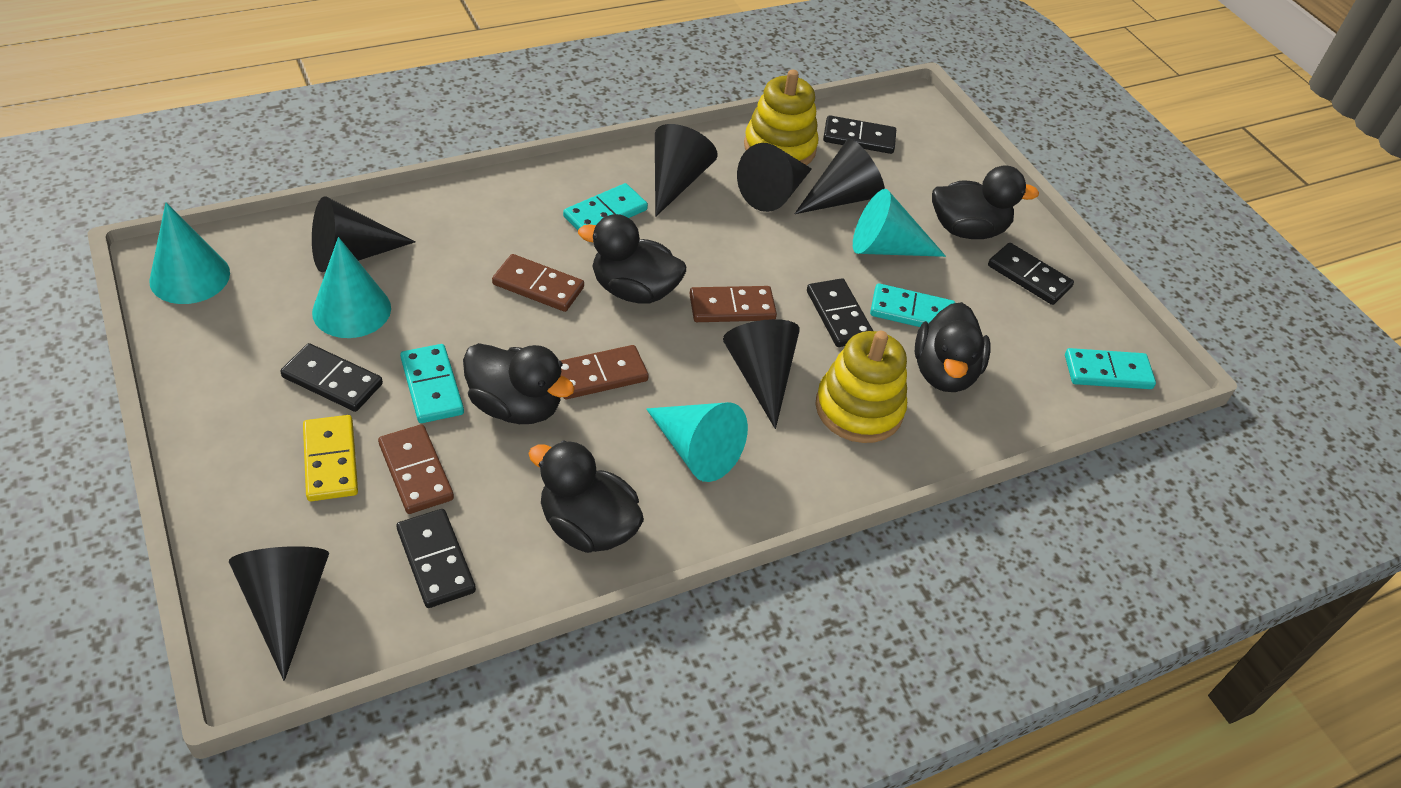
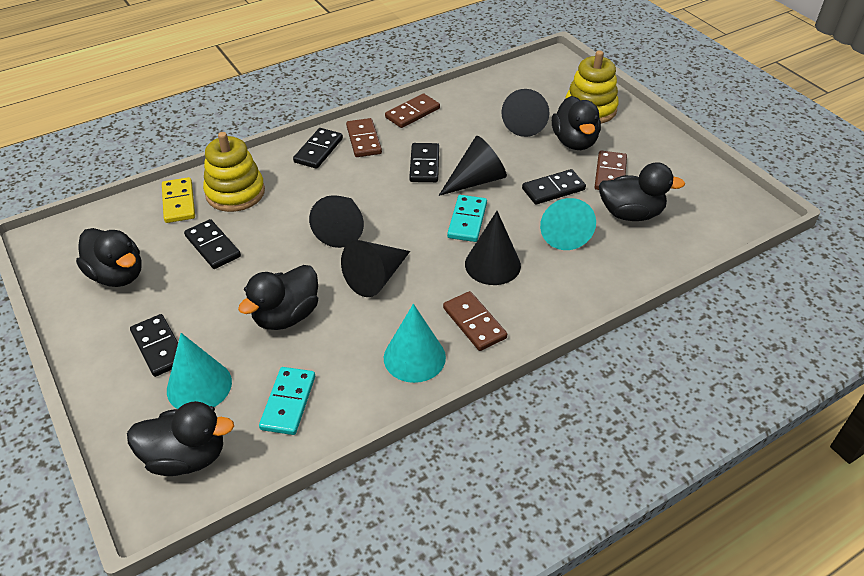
black cone: 6 -> 5
turquoise cone: 4 -> 3
turquoise domino: 4 -> 2

